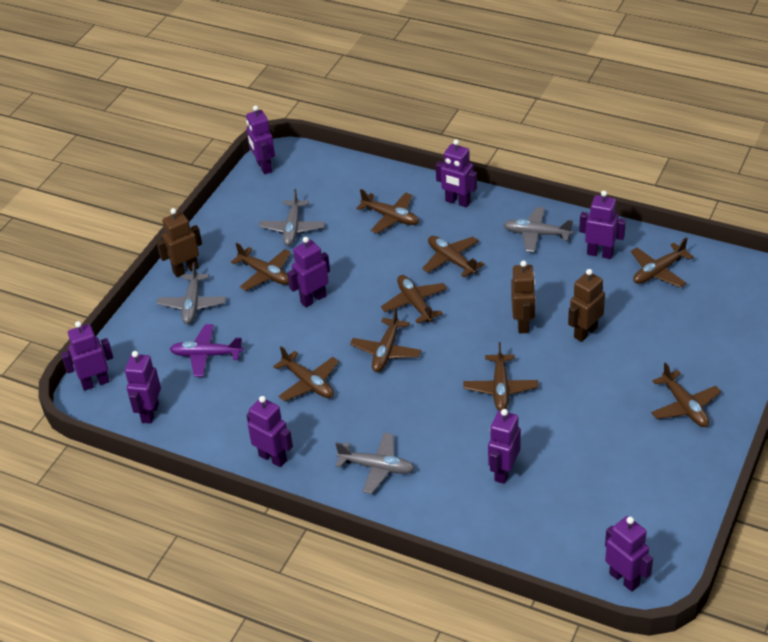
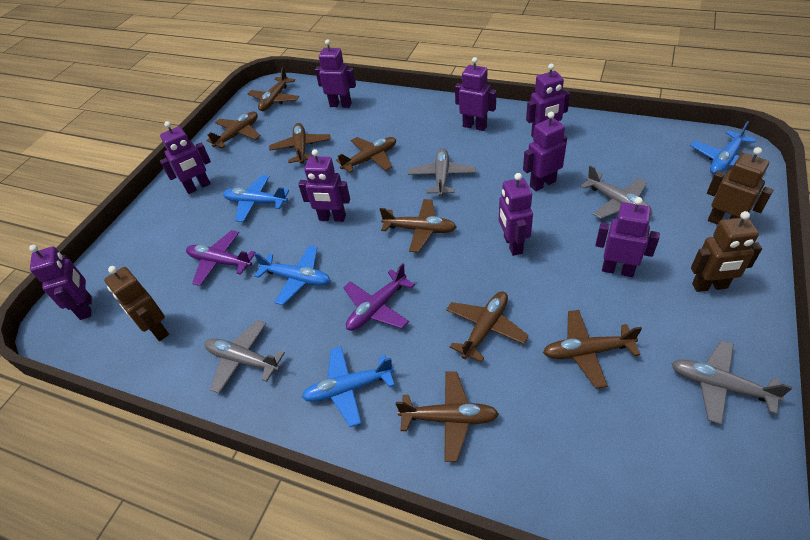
blue plane: 0 -> 4
brown plane: 9 -> 8
purple plane: 1 -> 2

